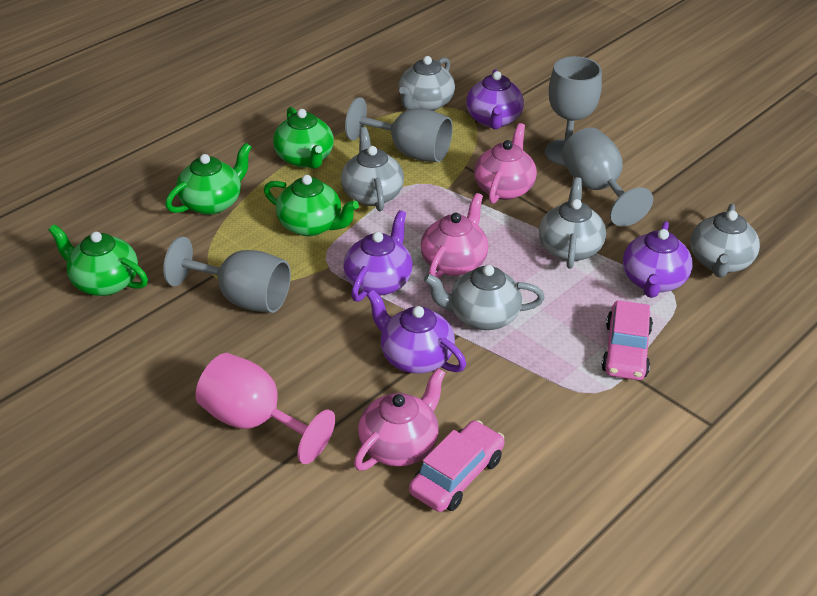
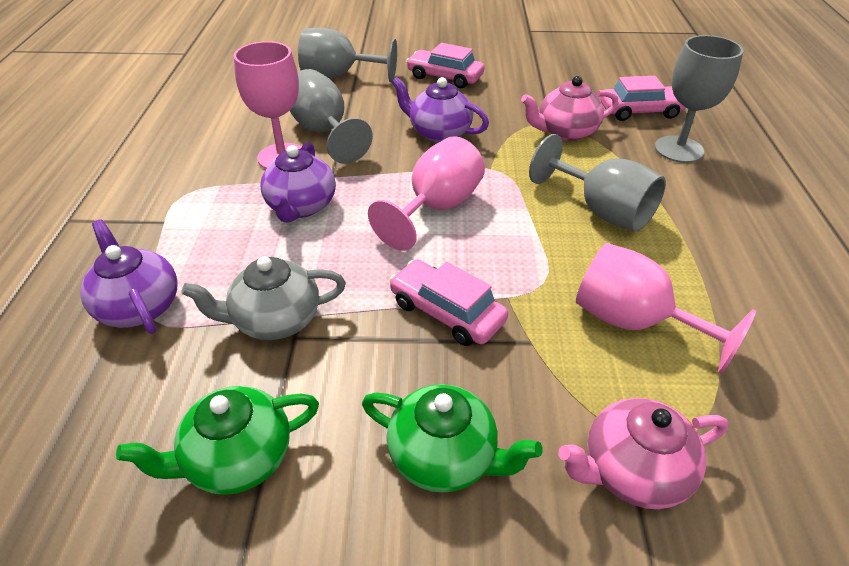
green teapot: 4 -> 2
grey teapot: 5 -> 1
pink car: 2 -> 3
pink goblet: 1 -> 3
pink teapot: 3 -> 2
purple teapot: 4 -> 3

